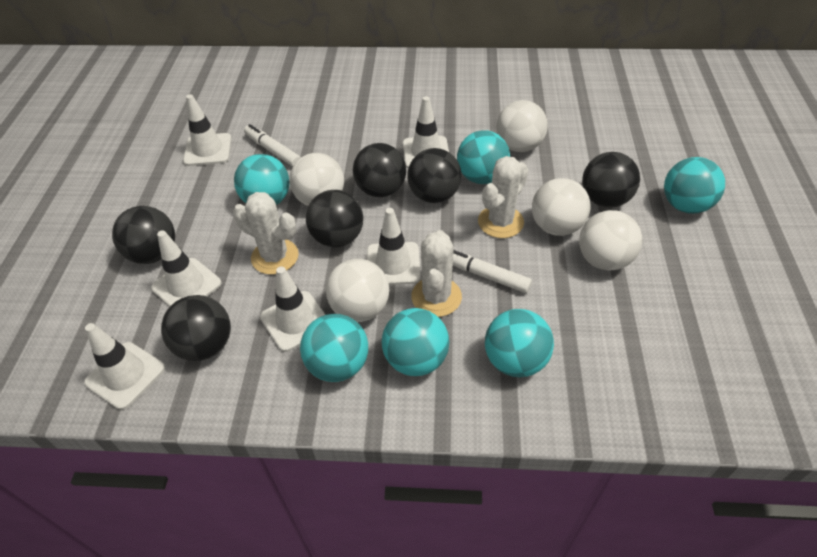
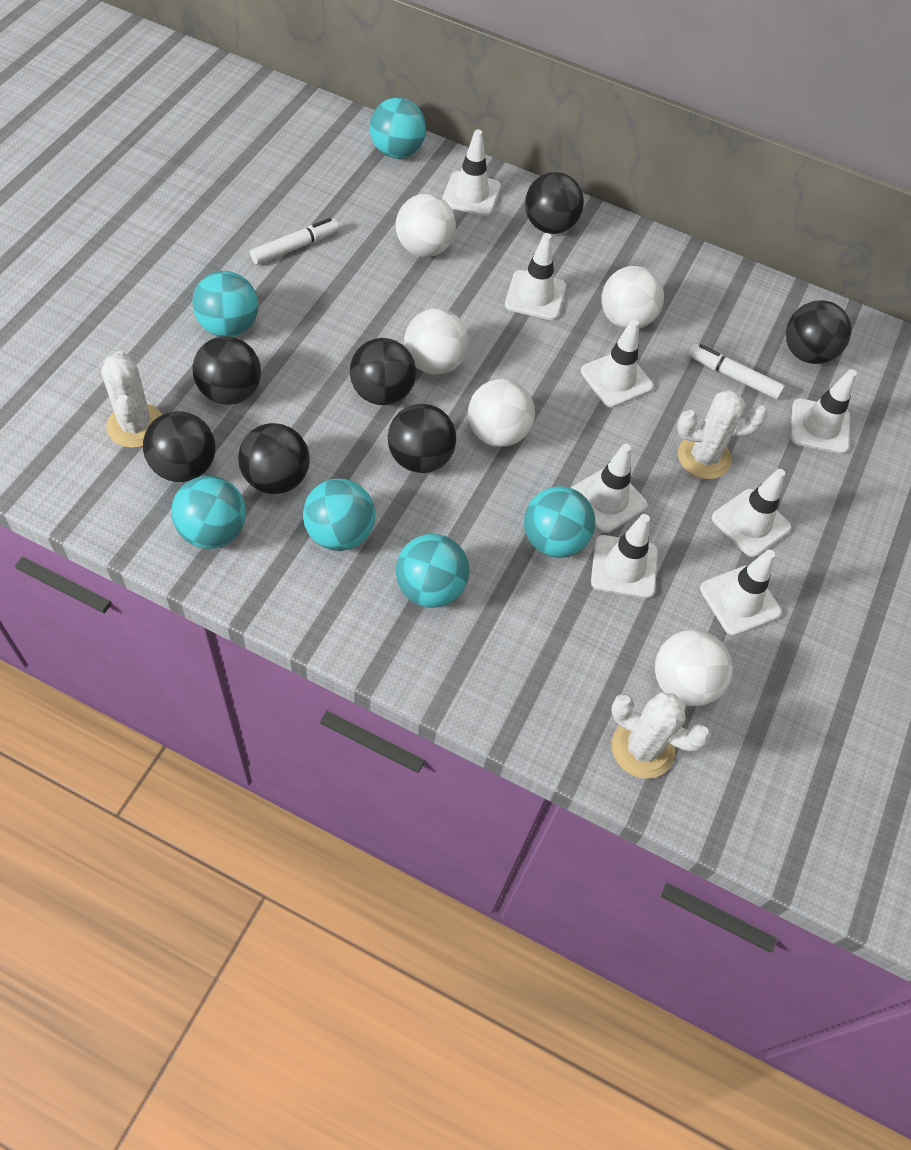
black ball: 6 -> 7
white traffic cone: 6 -> 8

